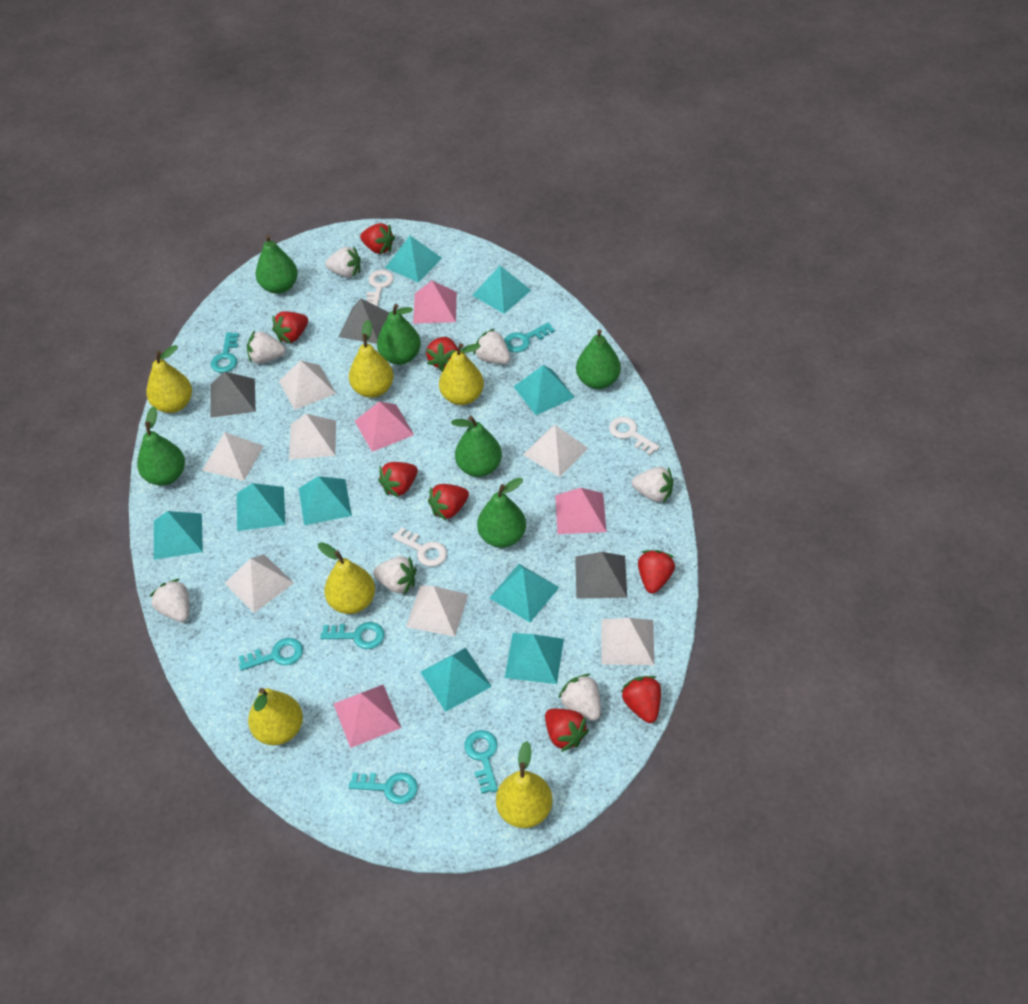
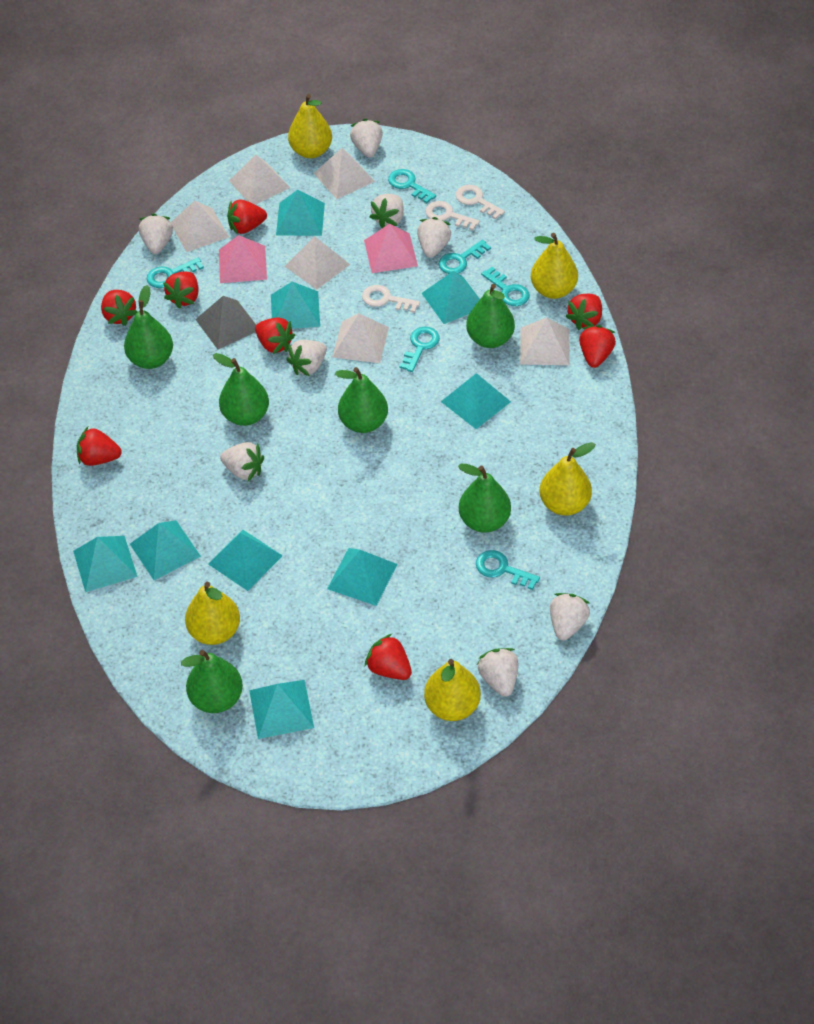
grey pyramid: 3 -> 1
pink pyramid: 4 -> 2
white pyramid: 7 -> 6
white strawberry: 7 -> 8
yellow pear: 6 -> 5

